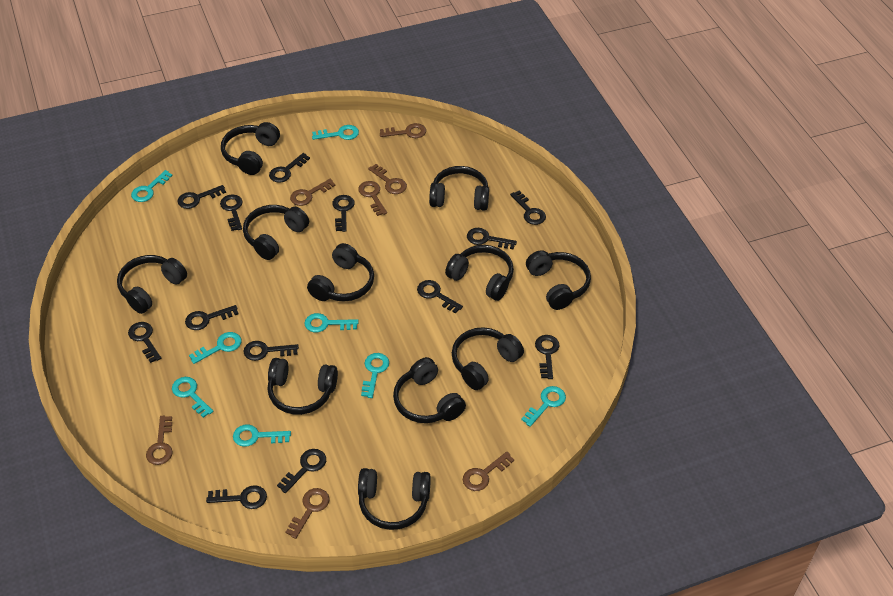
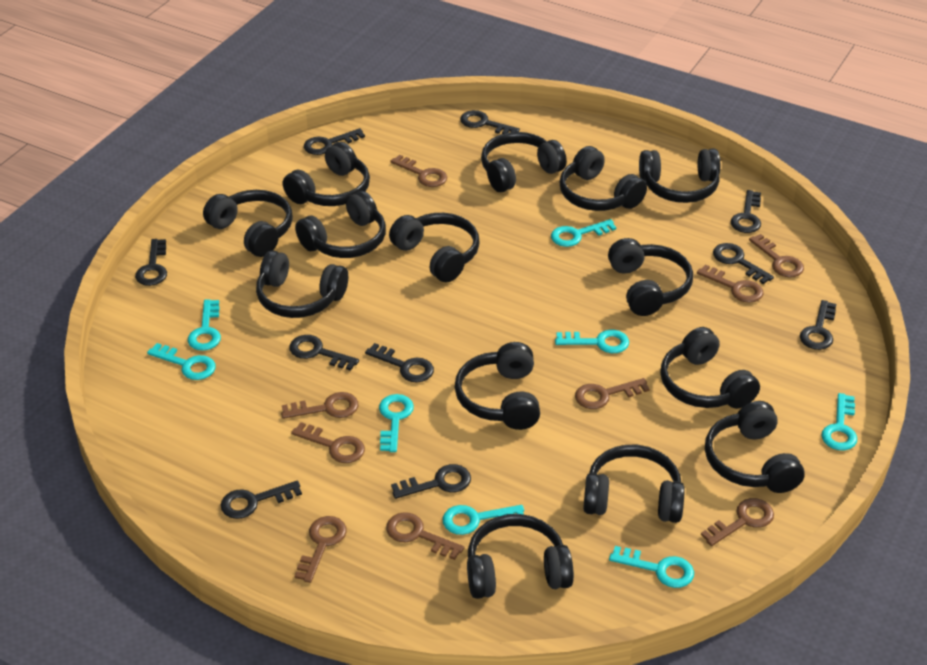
black headphones: 11 -> 14
black key: 13 -> 10
brown key: 7 -> 9

